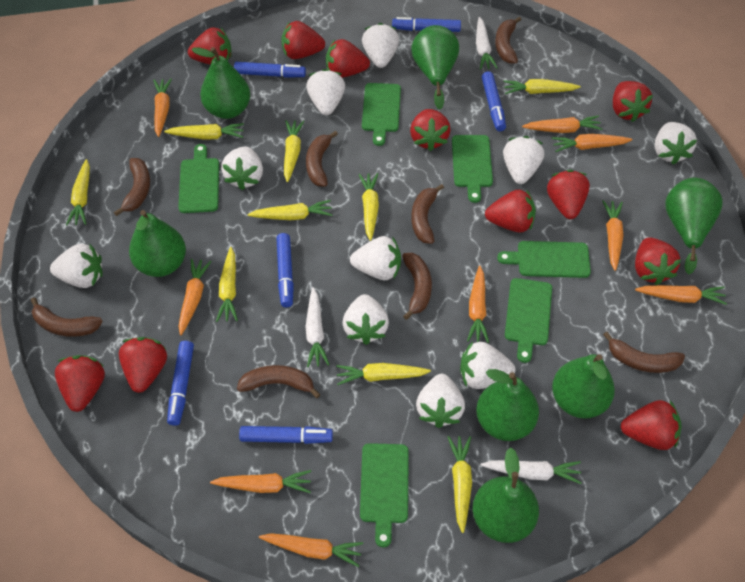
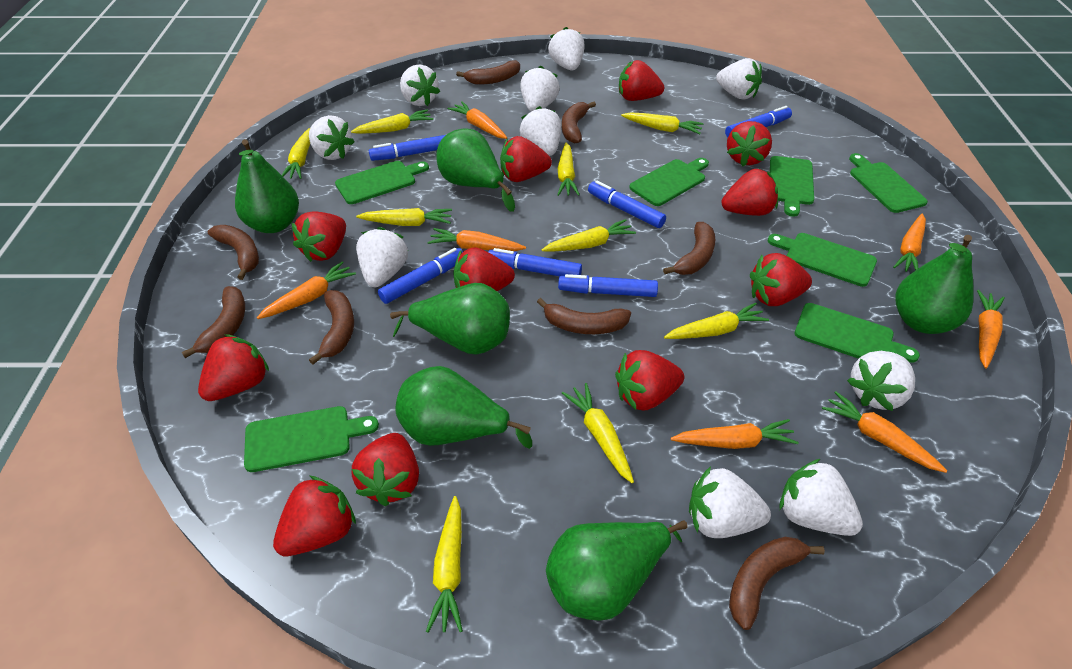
green cutting board: 6 -> 7
green pear: 7 -> 6
orange carrot: 9 -> 7
white carrot: 3 -> 0

